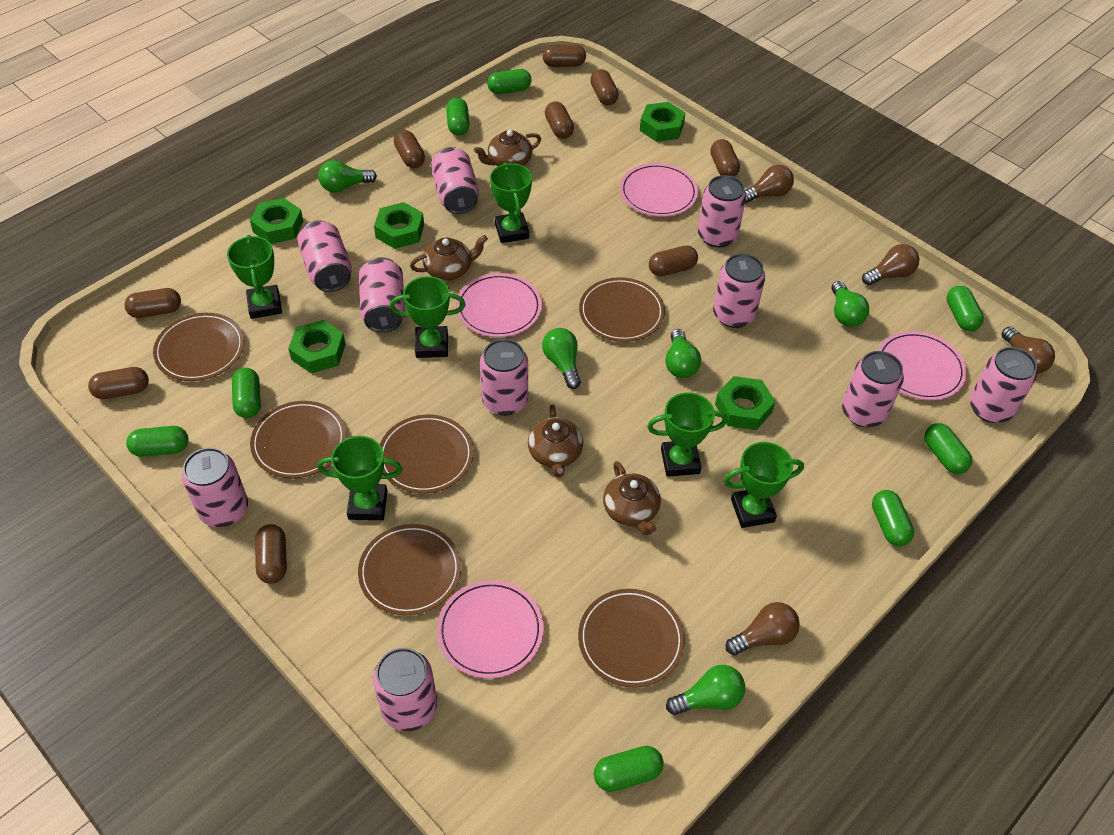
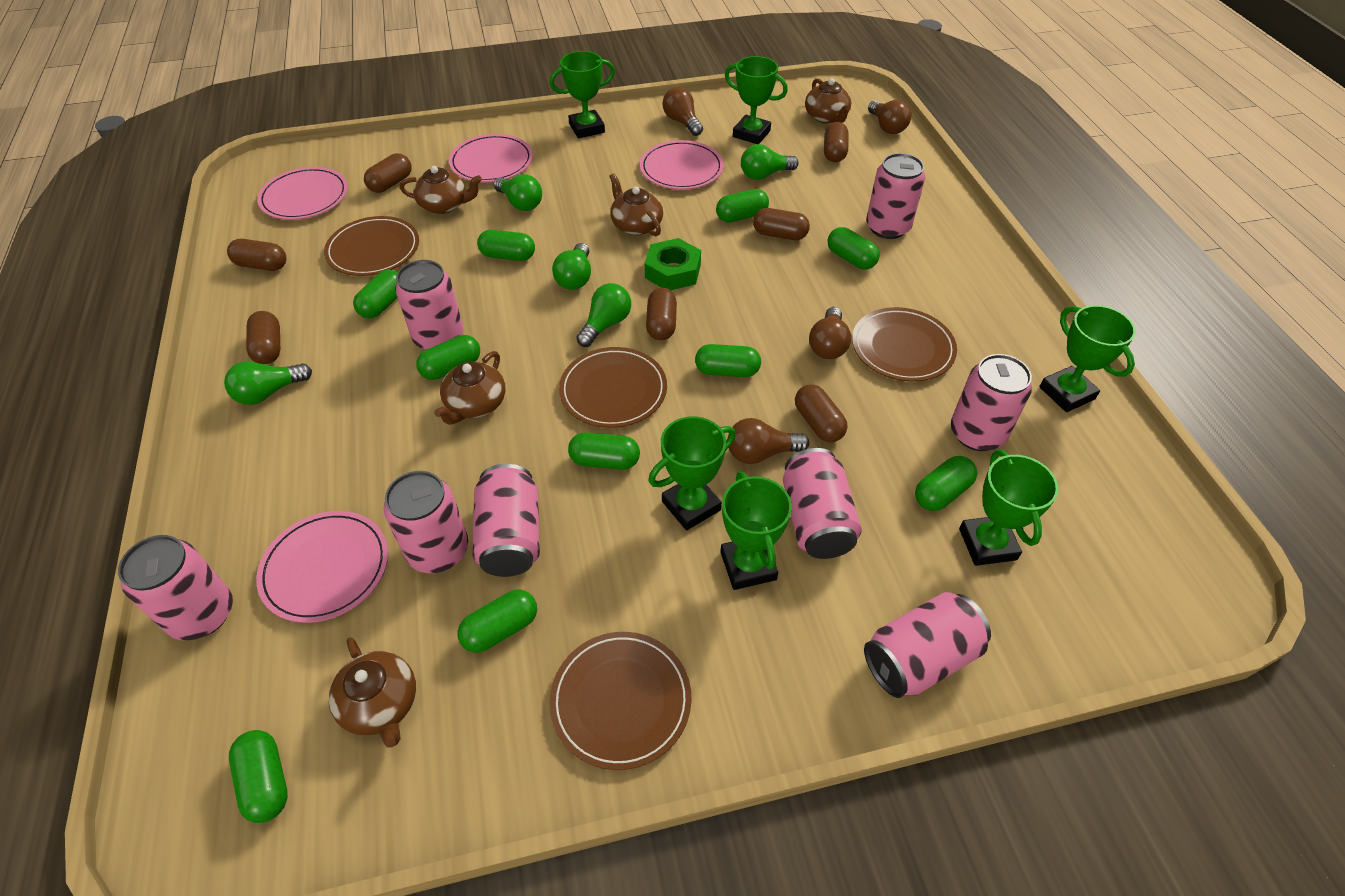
brown capsule: 9 -> 7
brown plate: 6 -> 4
brown teapot: 4 -> 5
green capsule: 8 -> 10
green nut: 5 -> 1
pink can: 10 -> 8

